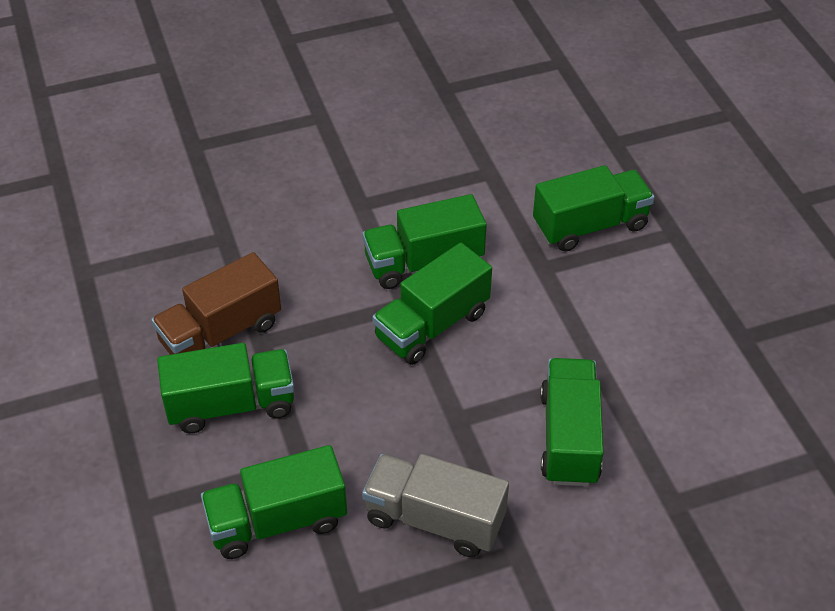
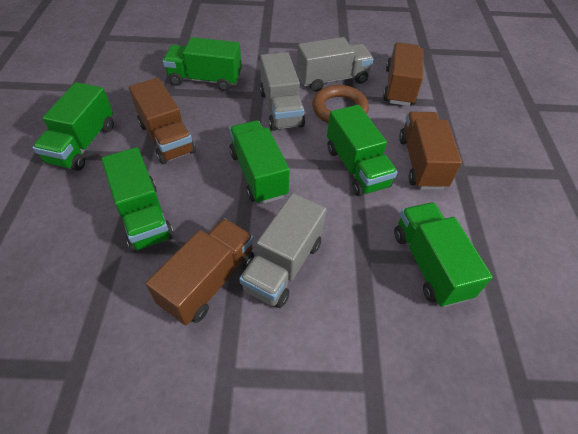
brown ring: 0 -> 1
brown truck: 1 -> 4
grey truck: 1 -> 3

